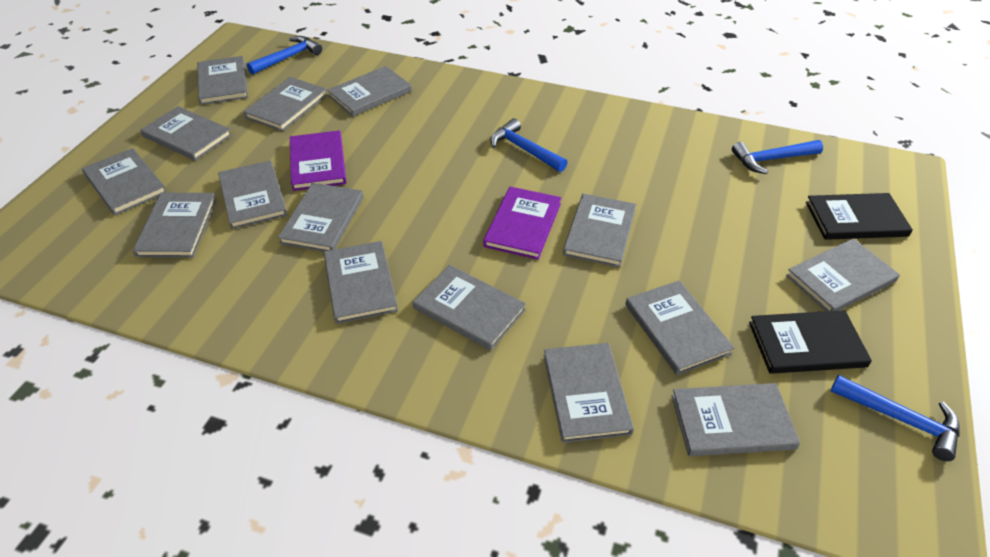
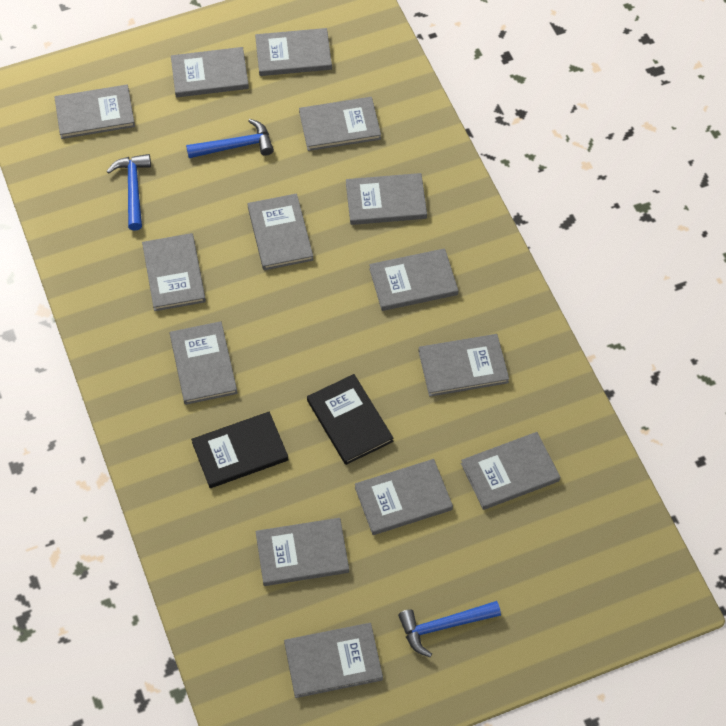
blue hammer: 4 -> 3
grey book: 15 -> 14
purple book: 2 -> 0

